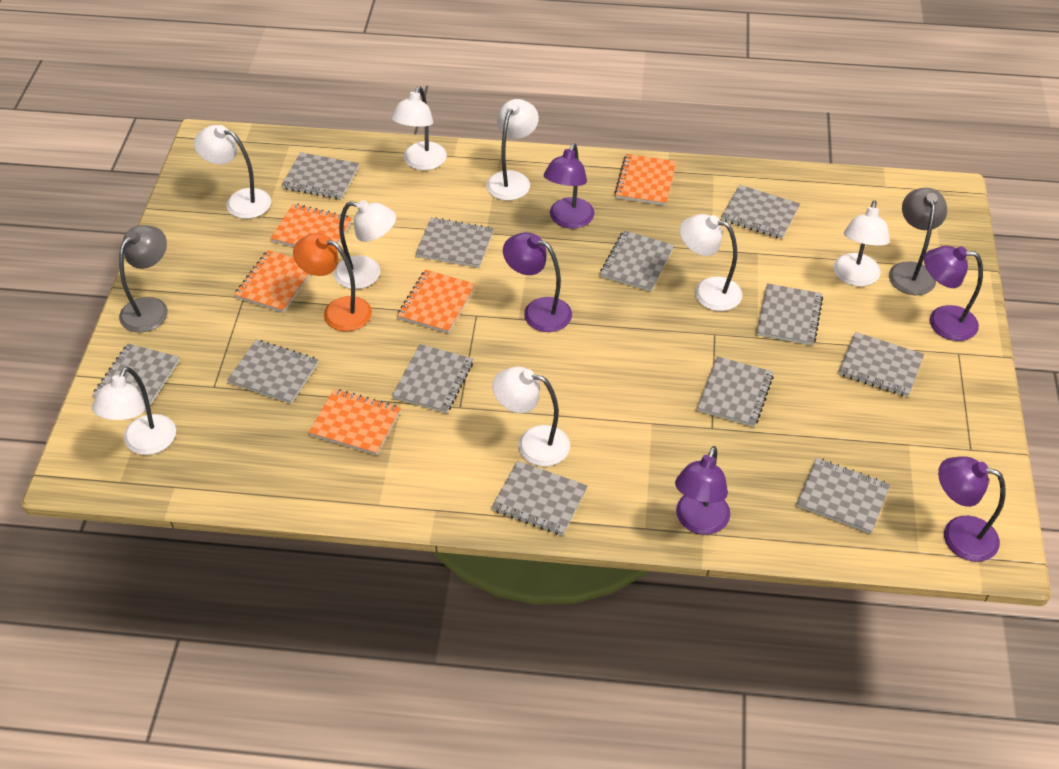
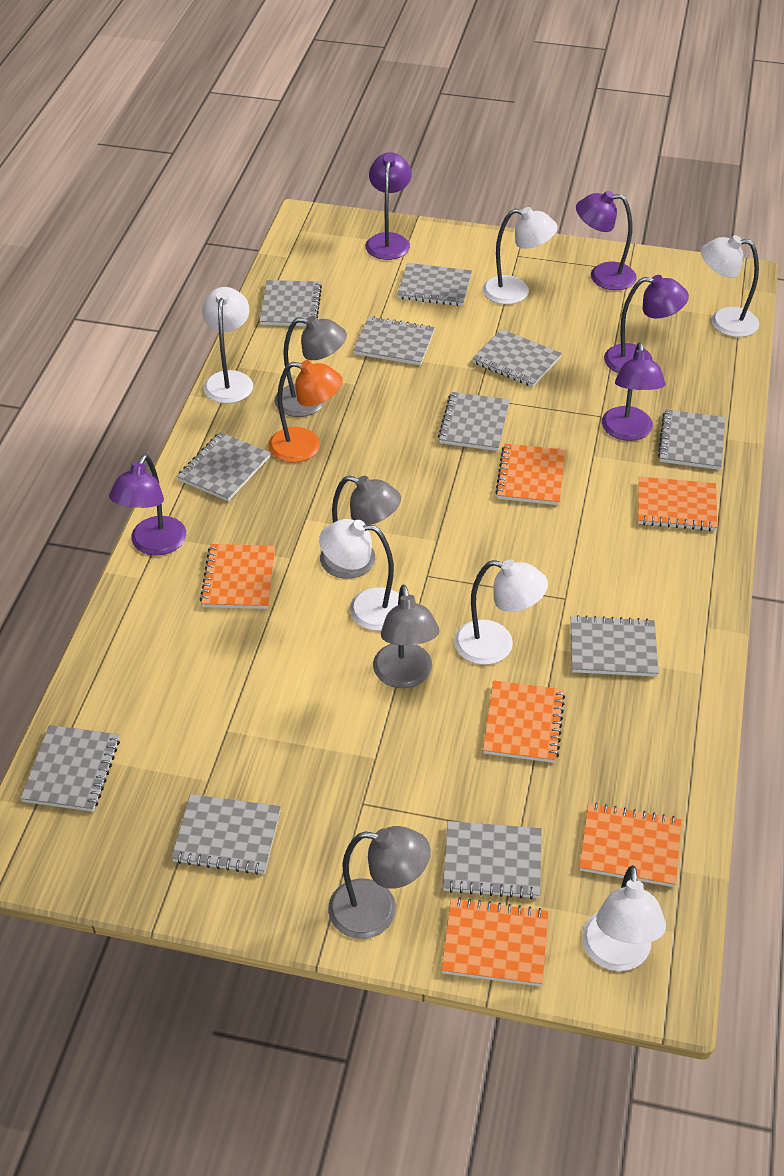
grey lamp: 2 -> 4
grey notebook: 12 -> 11
orange notebook: 5 -> 6
white lamp: 8 -> 6

